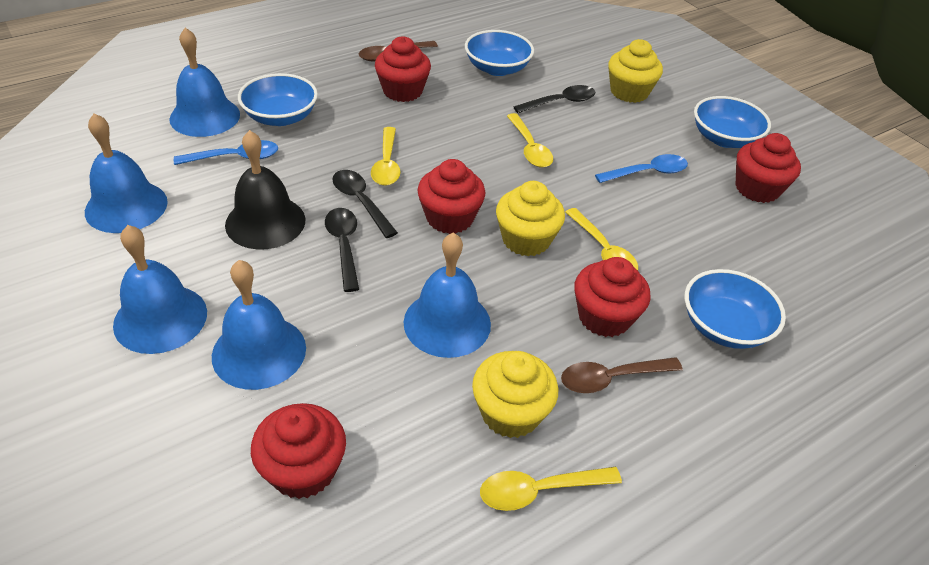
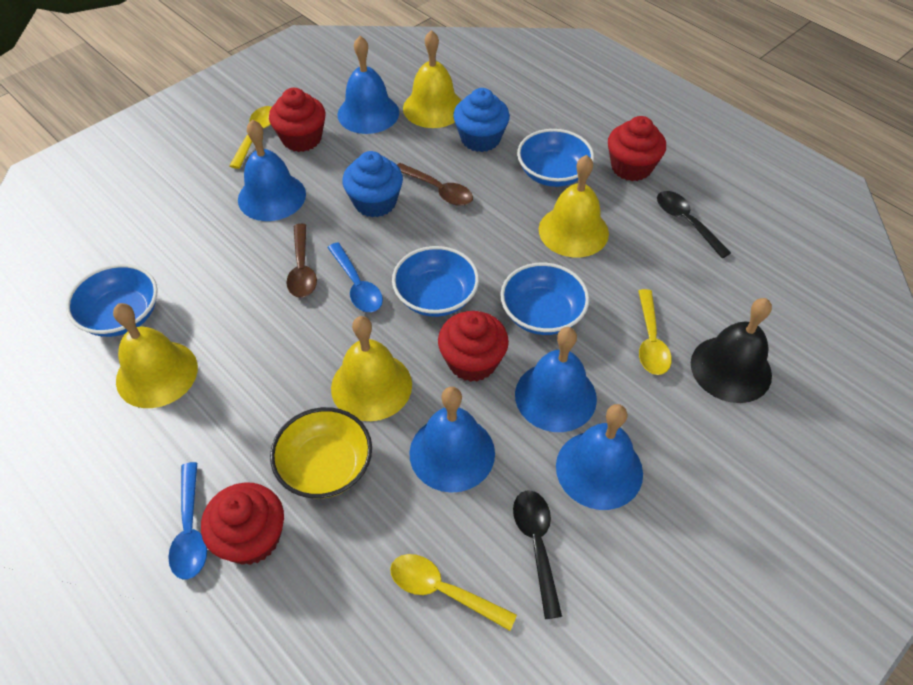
black spoon: 3 -> 2
blue cupcake: 0 -> 2
red cupcake: 5 -> 4
yellow bell: 0 -> 4
yellow bowl: 0 -> 1
yellow cupcake: 3 -> 0
yellow spoon: 4 -> 3

